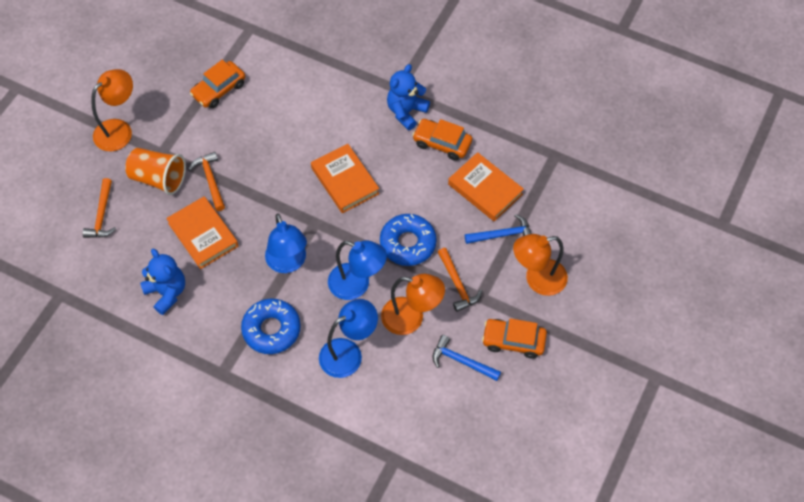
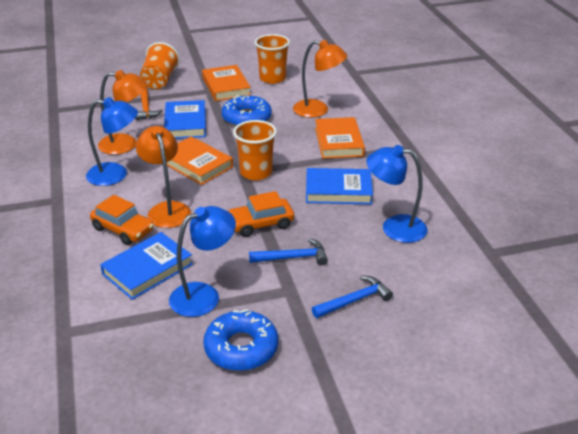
blue book: 0 -> 3
blue teddy bear: 2 -> 0
orange car: 3 -> 2
orange cup: 1 -> 3
orange hammer: 3 -> 1

